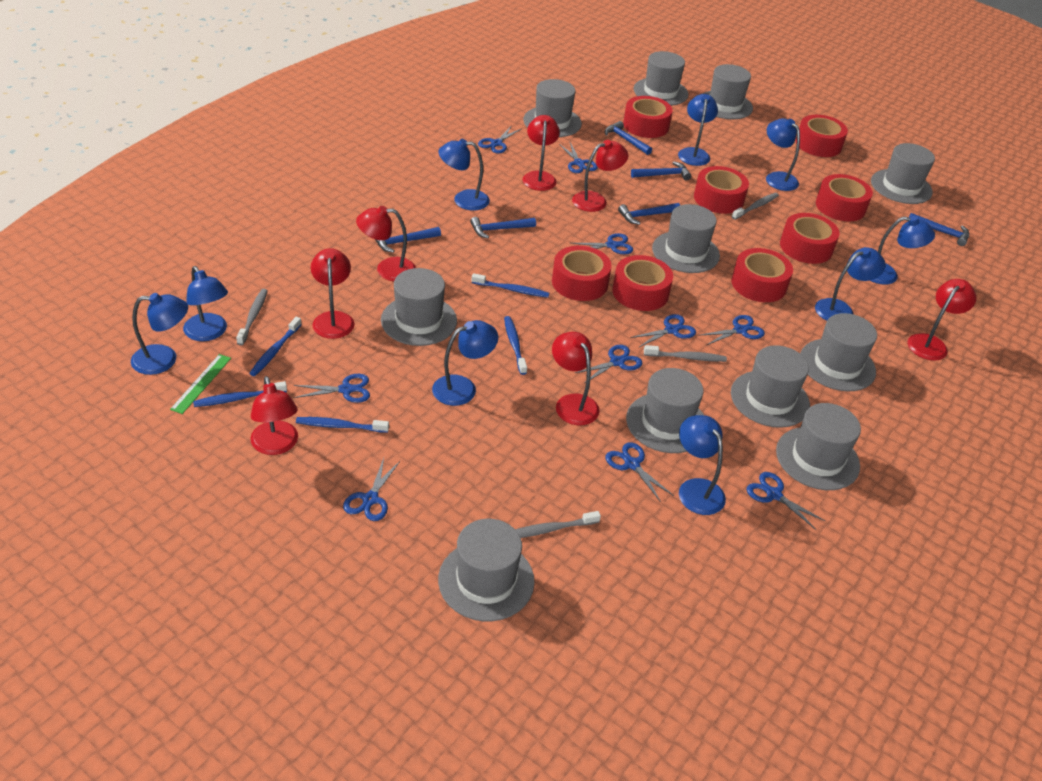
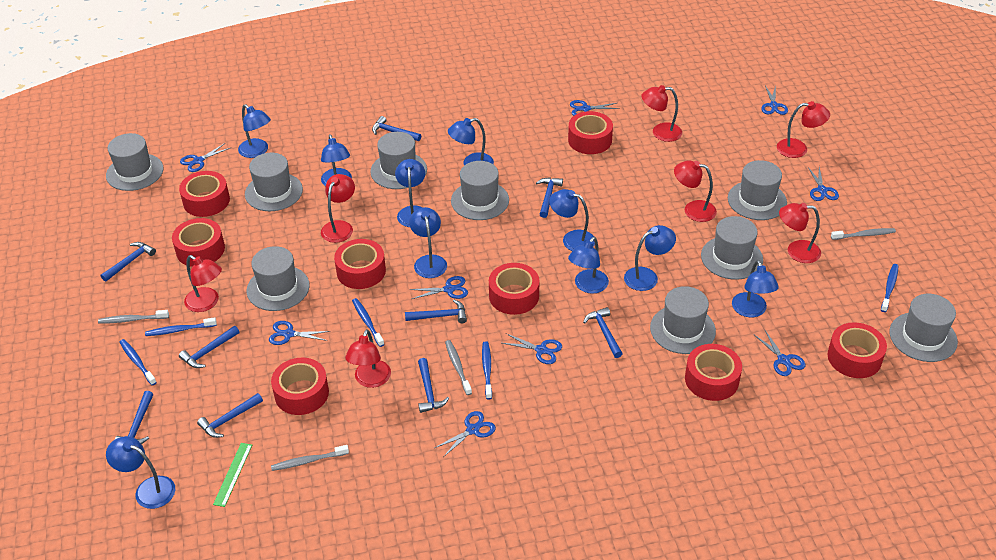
blue hammer: 6 -> 9
blue lamp: 9 -> 10
blue scissors: 10 -> 9
grey hat: 11 -> 9

